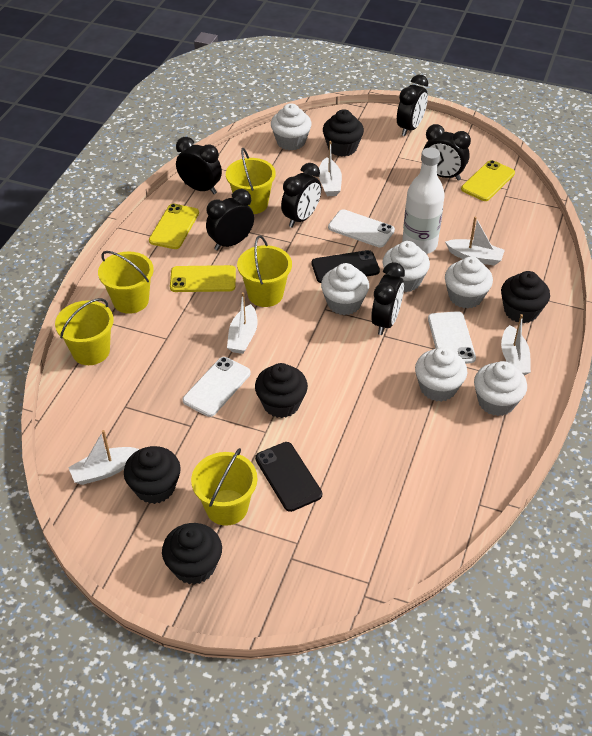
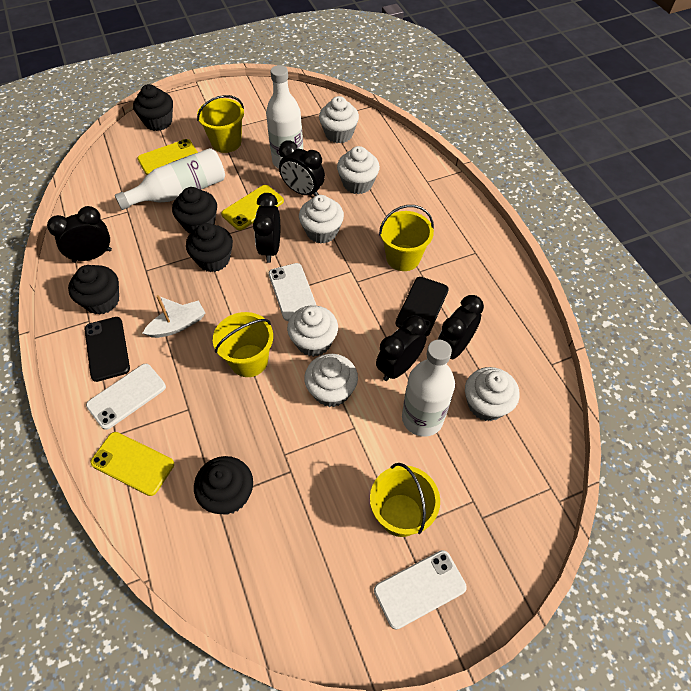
black clock: 6 -> 5
white boat: 5 -> 1
white bottle: 1 -> 3
yellow bucket: 5 -> 4

